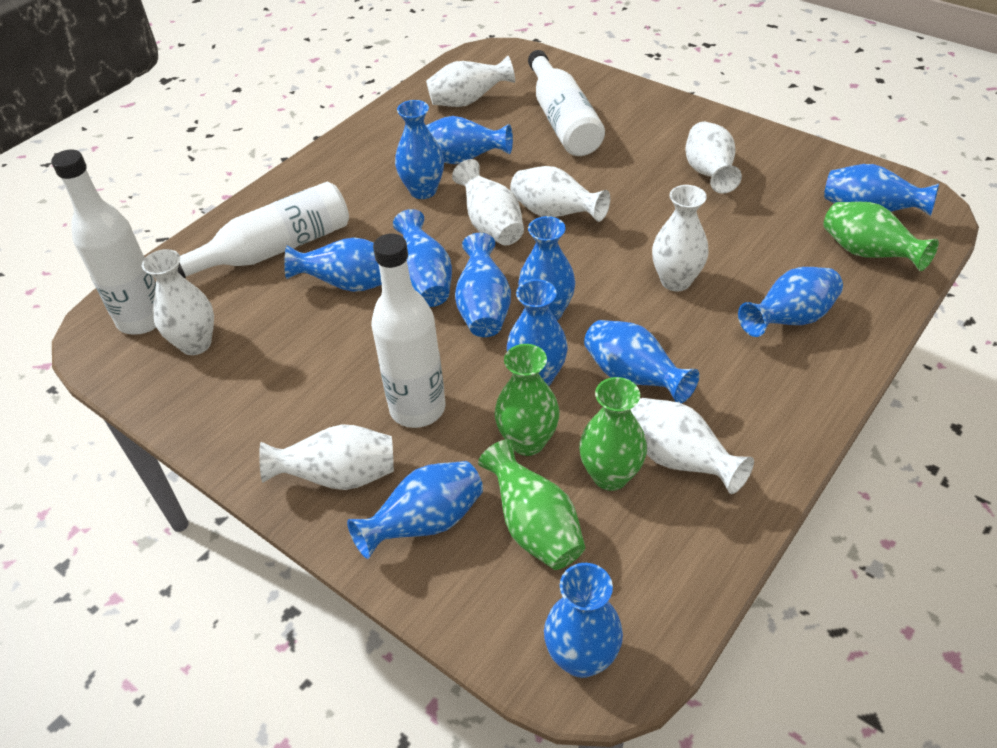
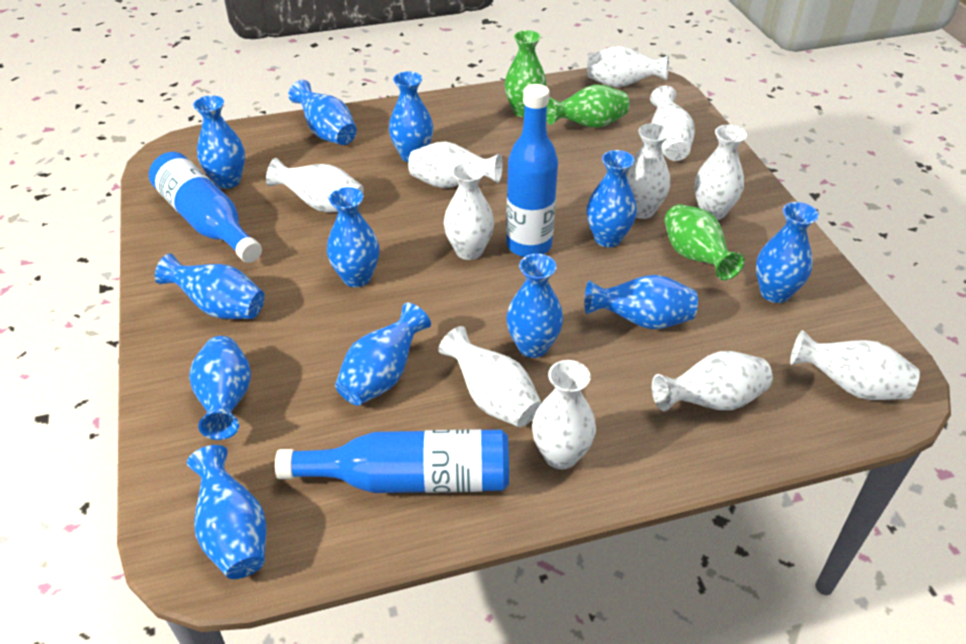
blue bottle: 0 -> 3
green vase: 4 -> 3
white bottle: 4 -> 0
white vase: 8 -> 11

